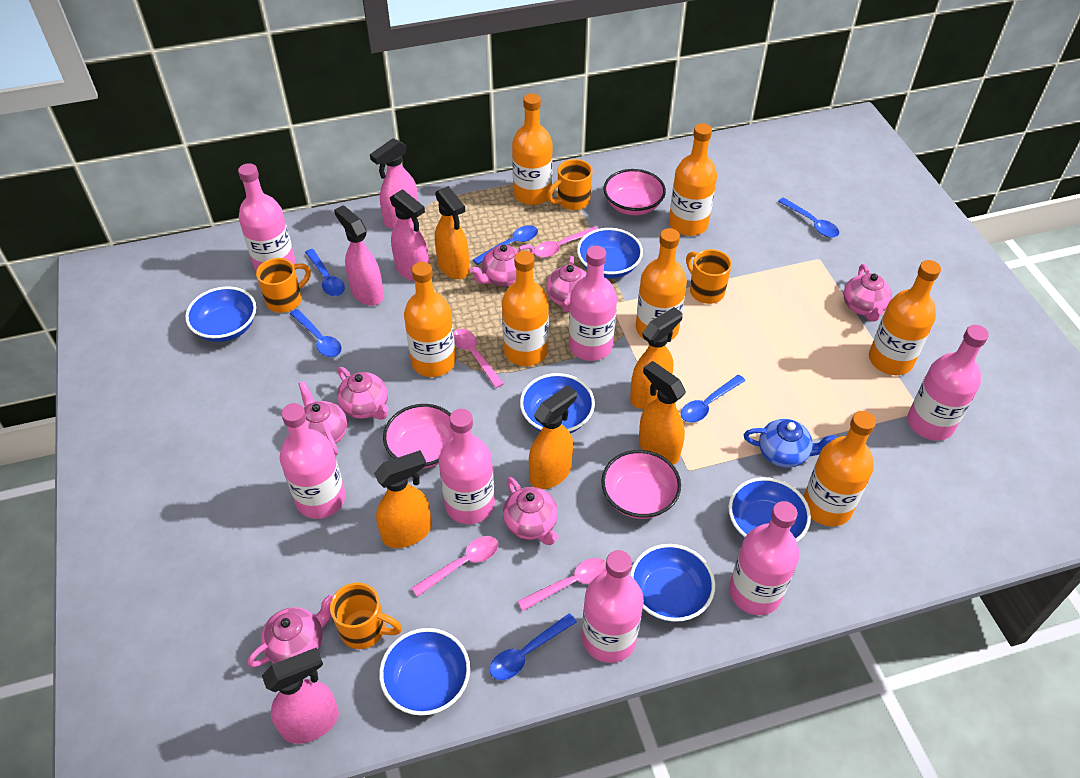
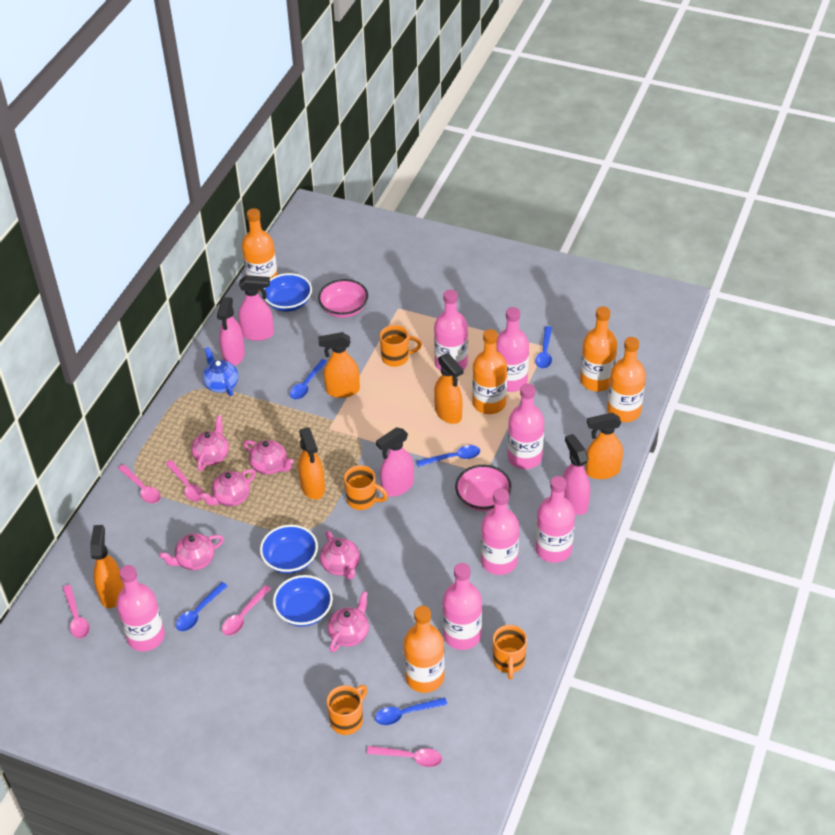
blue bowl: 6 -> 3
blue spoon: 6 -> 5
orange bottle: 7 -> 5
pink bowl: 3 -> 2
pink spoon: 4 -> 5
pink teapot: 7 -> 6

